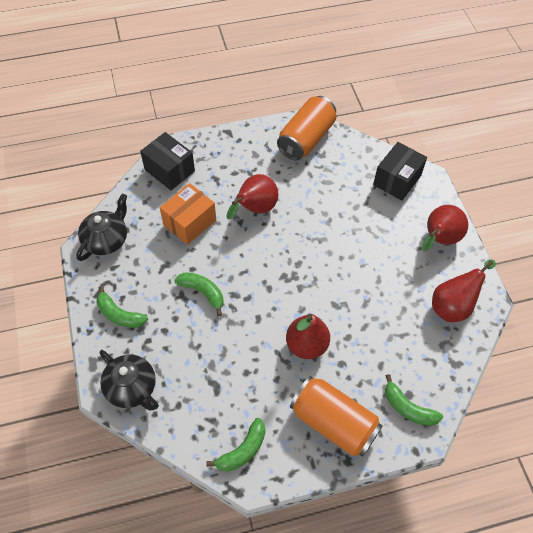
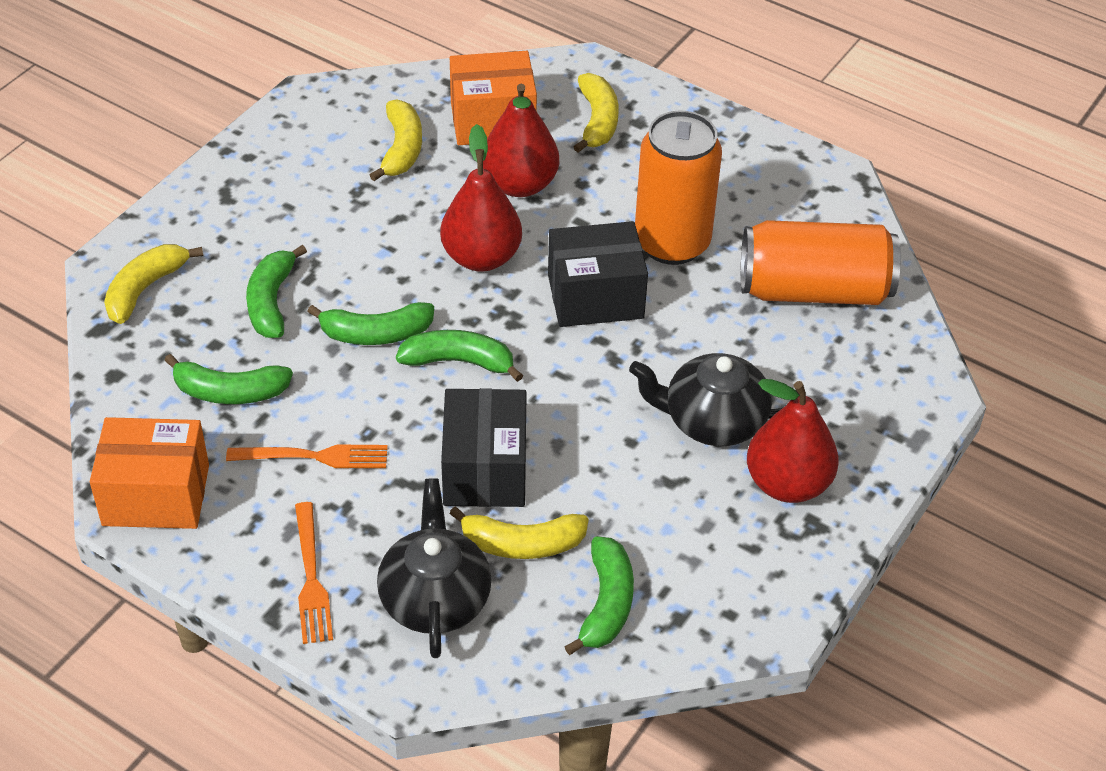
green banana: 4 -> 5
orange box: 1 -> 2
orange fork: 0 -> 2
red pear: 4 -> 3
yellow banana: 0 -> 4

